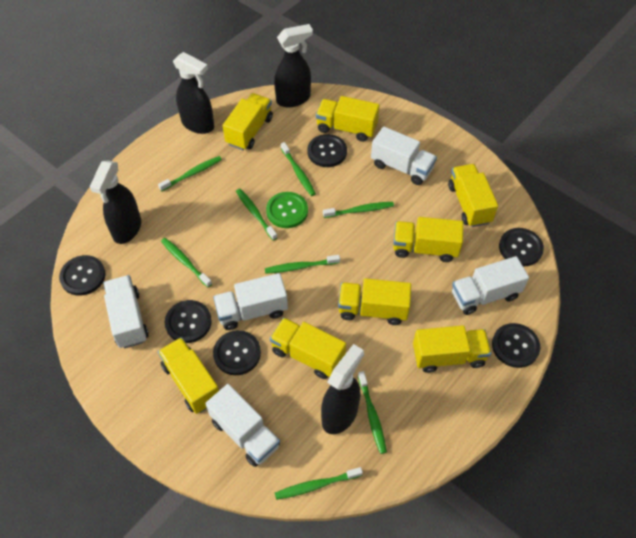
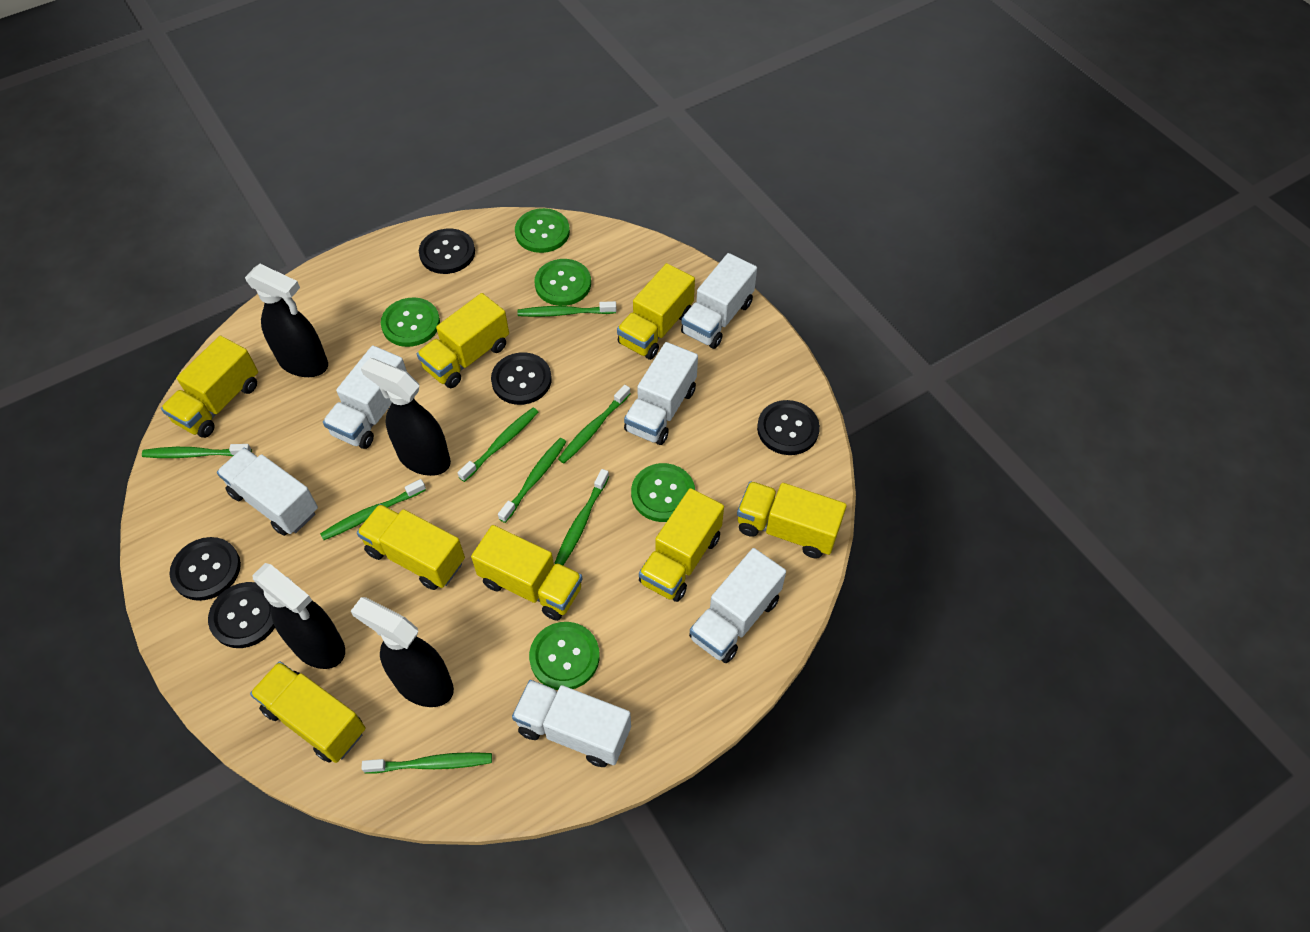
black button: 6 -> 5
green button: 1 -> 5
white truck: 5 -> 6

